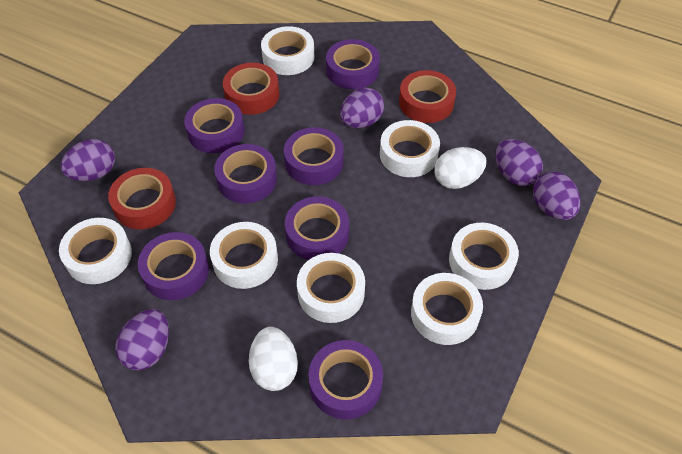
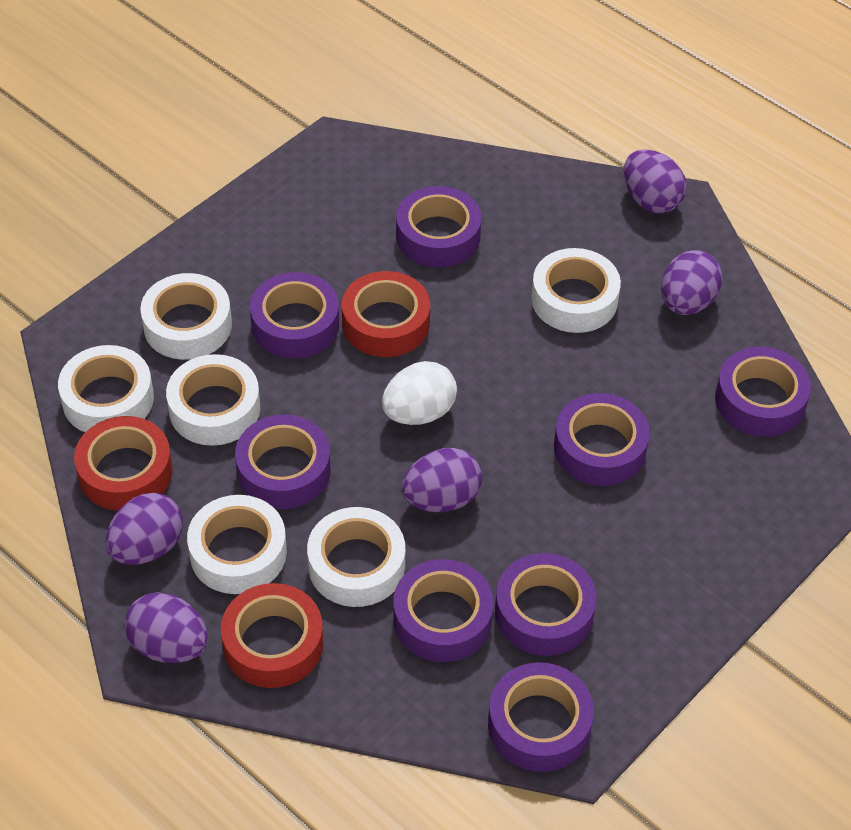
purple tape: 7 -> 8
white egg: 2 -> 1
white tape: 7 -> 6

